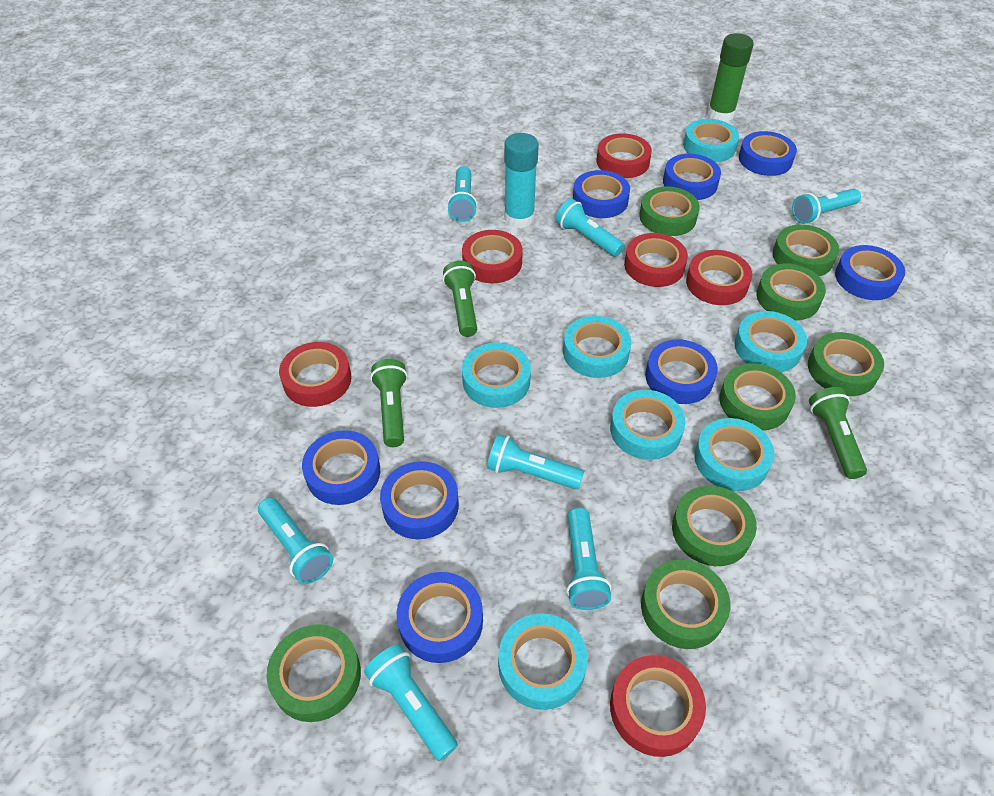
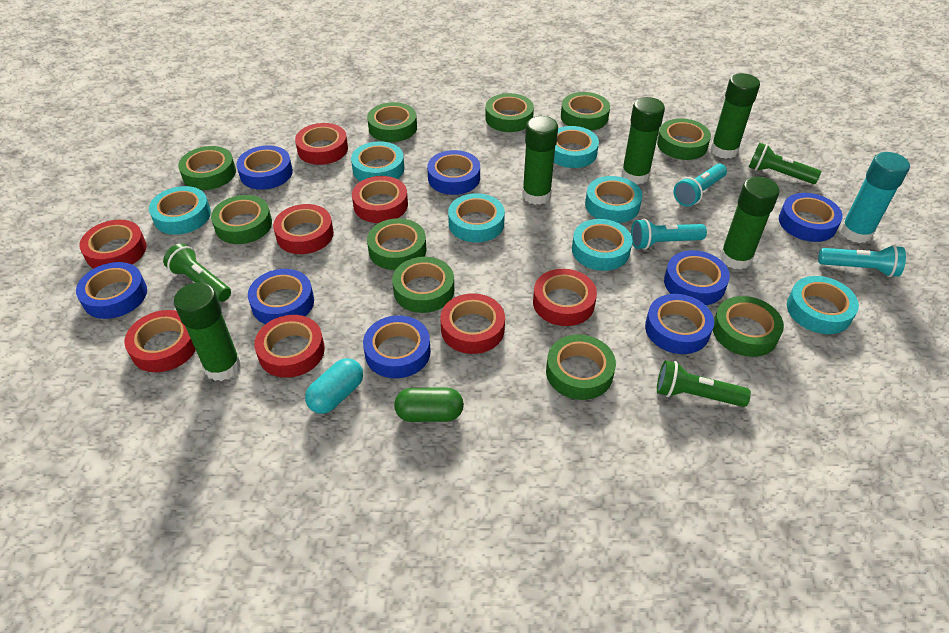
green capsule: 0 -> 1
green glue stick: 1 -> 5
green tape: 8 -> 10
red tape: 6 -> 8
turquoise capsule: 0 -> 1
turquoise flashlight: 7 -> 3

